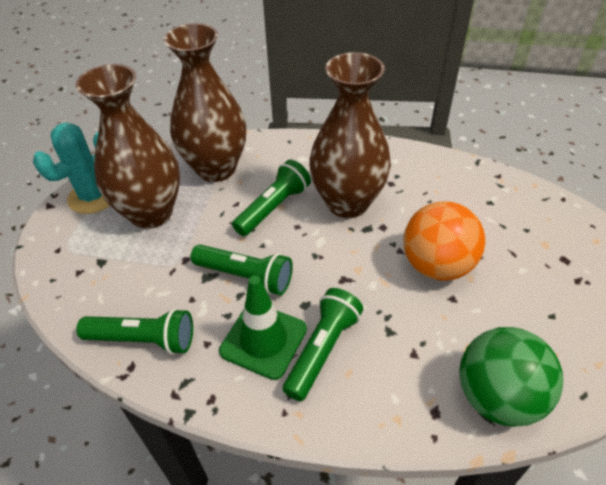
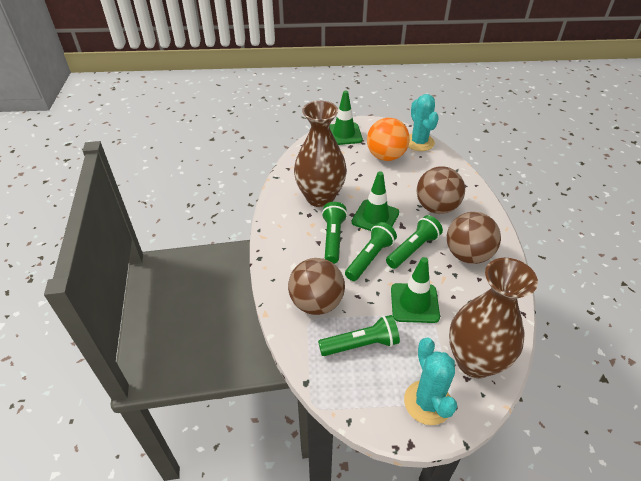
brown ball: 0 -> 3
brown vase: 3 -> 2
green ball: 1 -> 0
green traffic cone: 1 -> 3
turquoise cactus: 1 -> 2

